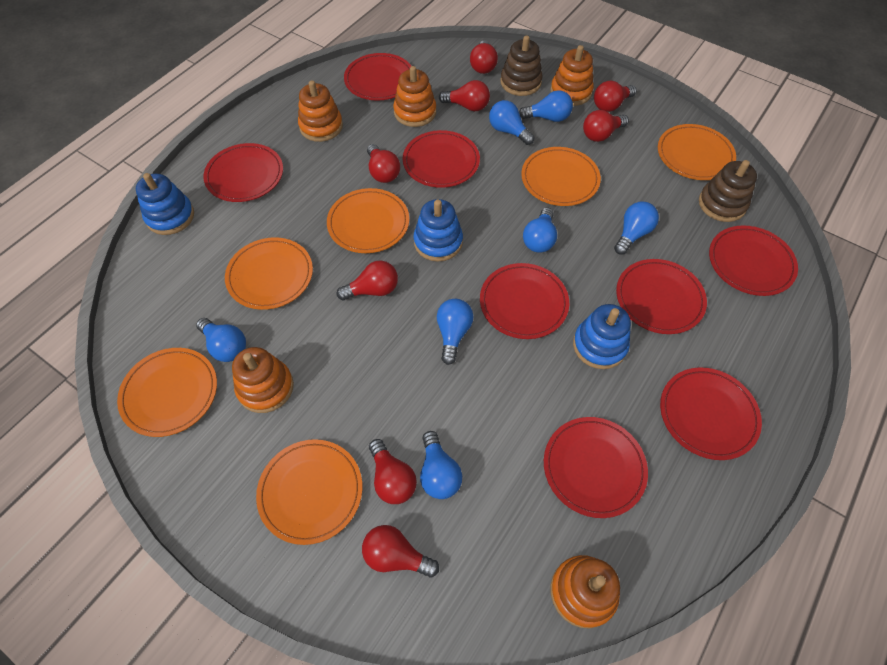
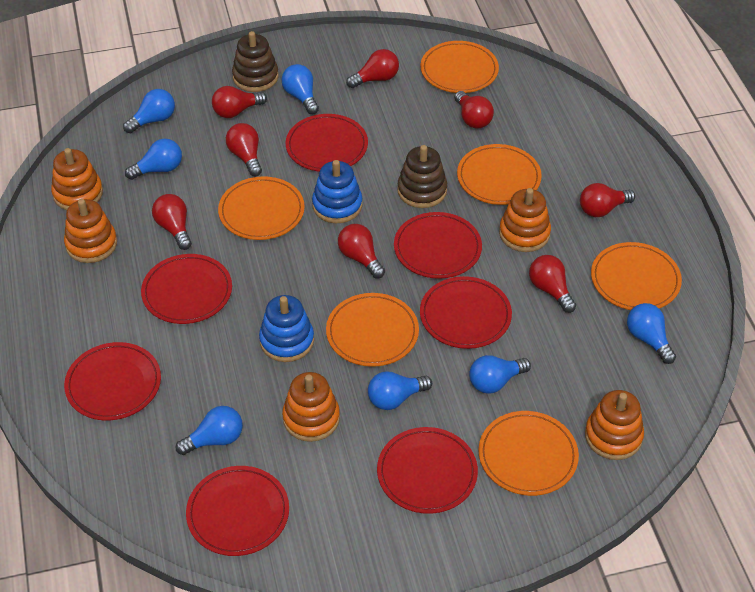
blue stacking toy: 3 -> 2
red plate: 8 -> 7

